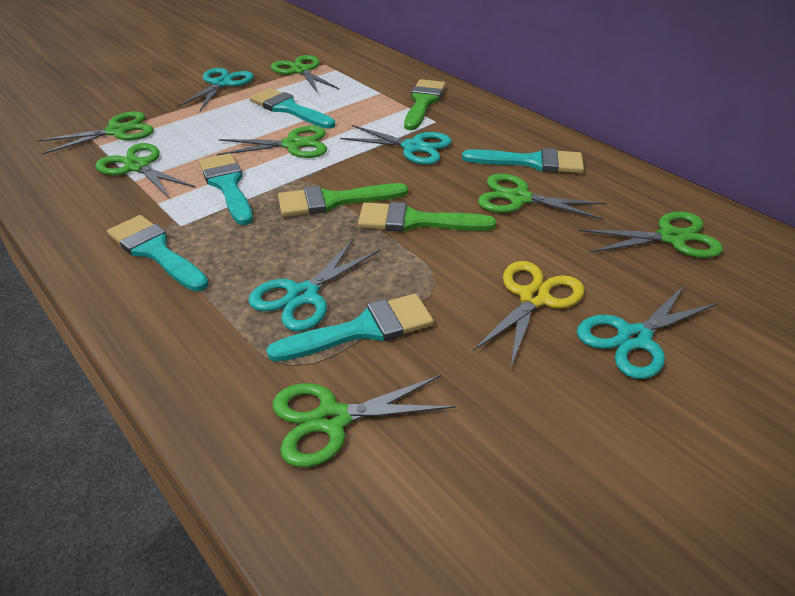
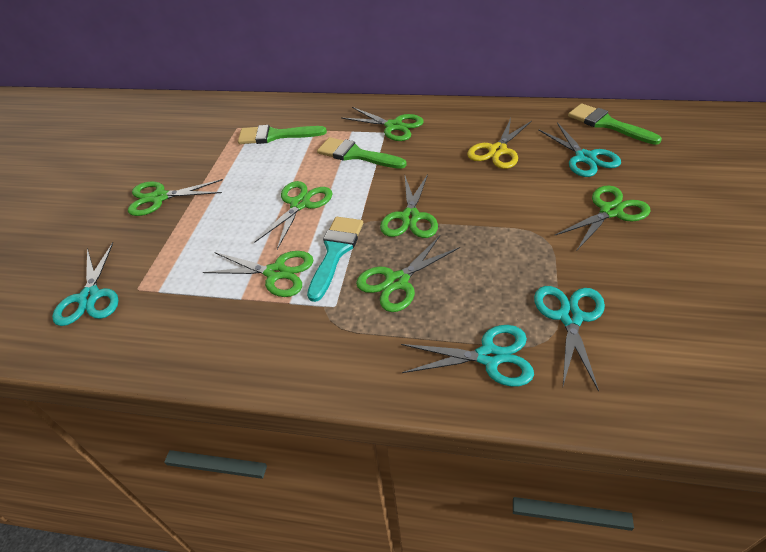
turquoise brush: 5 -> 1

